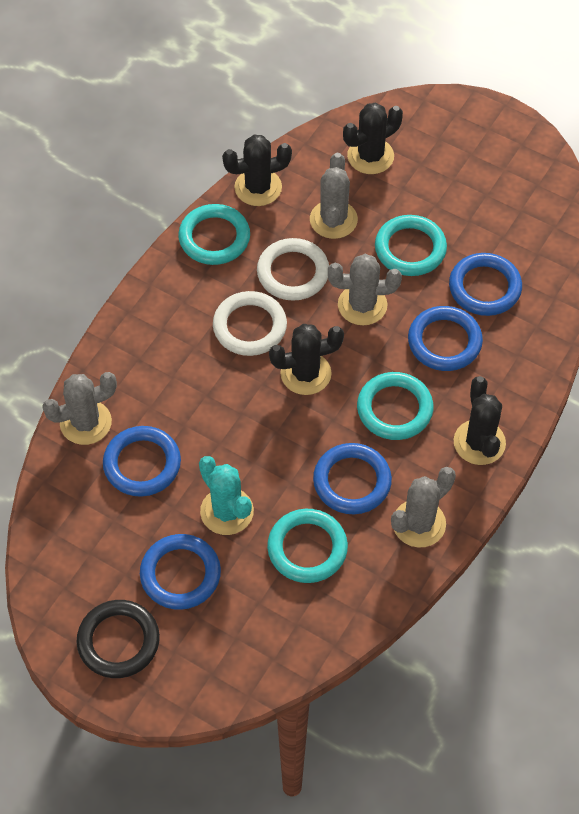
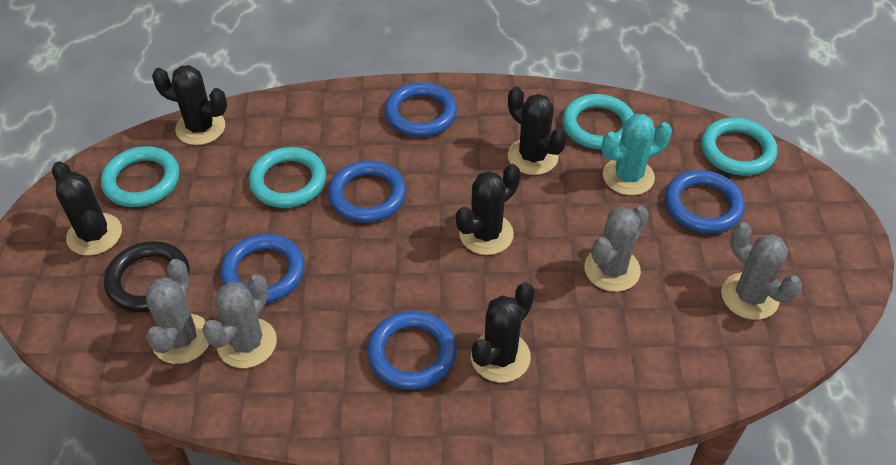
black cactus: 4 -> 5
white ring: 2 -> 0

